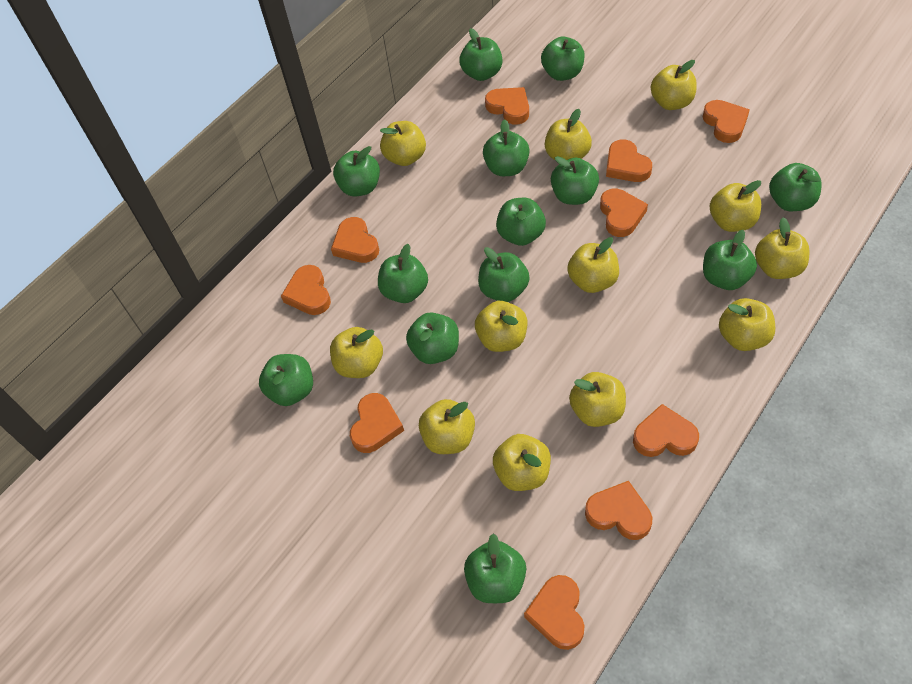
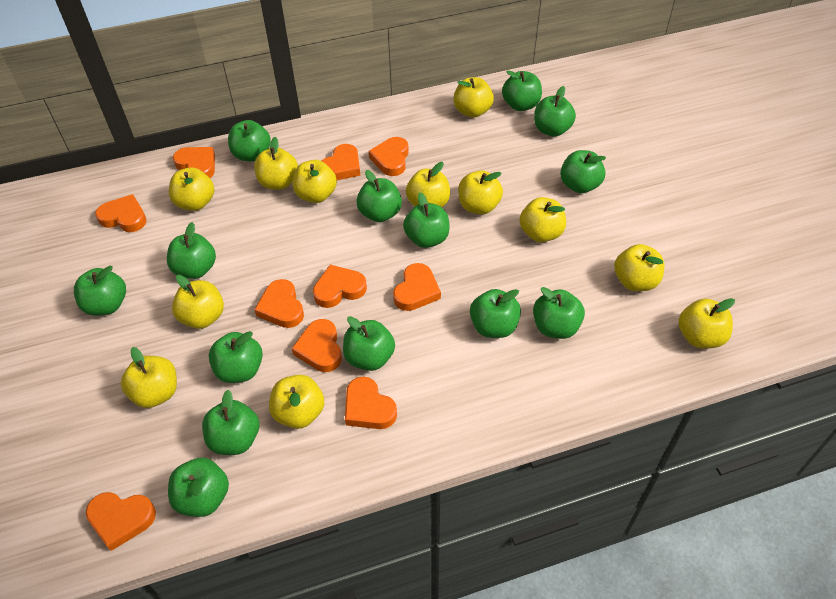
green apple: 13 -> 14

